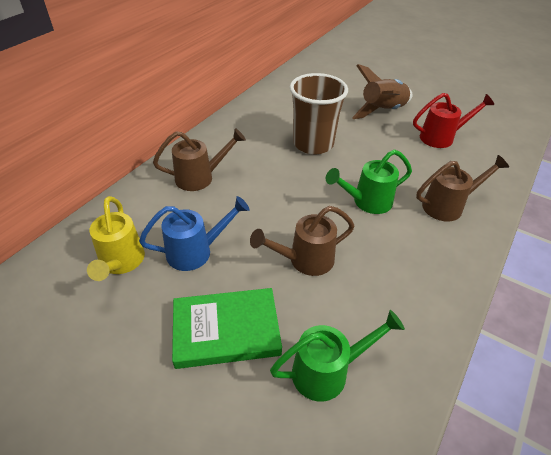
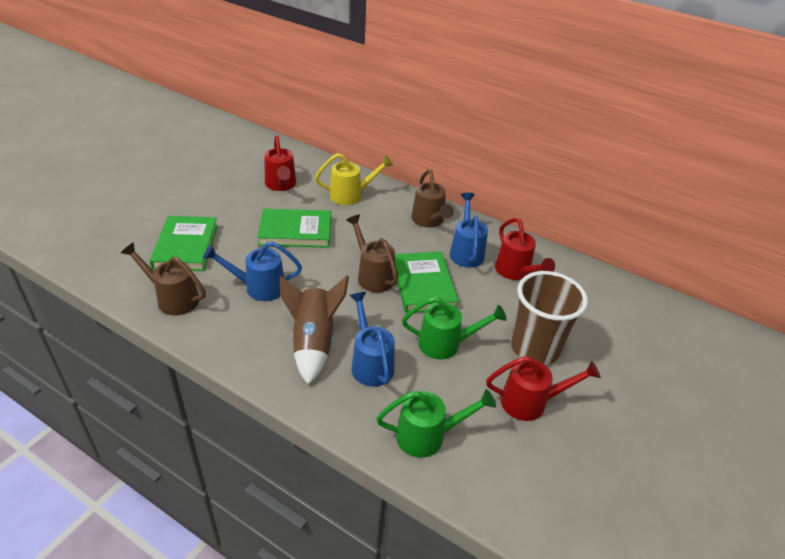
blue watering can: 1 -> 3
green book: 1 -> 3
red watering can: 1 -> 3

